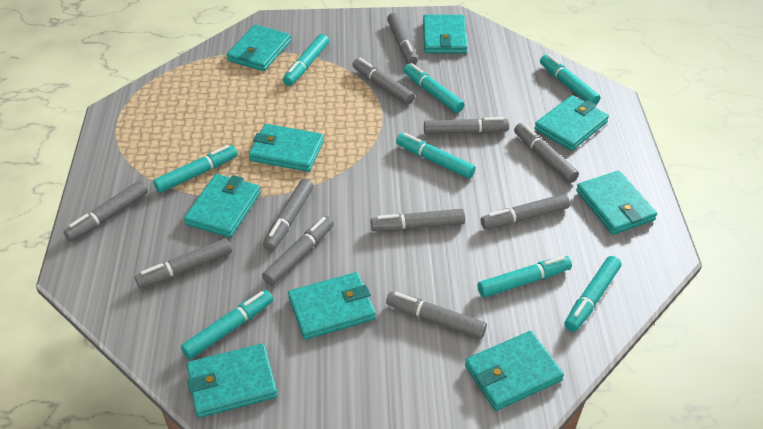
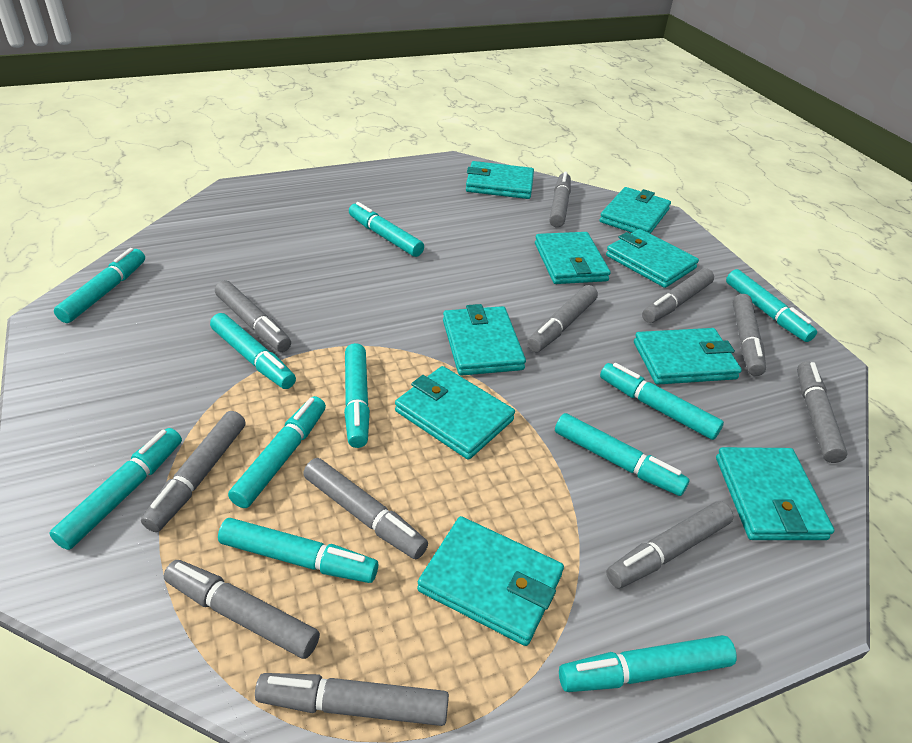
turquoise marker: 8 -> 11

